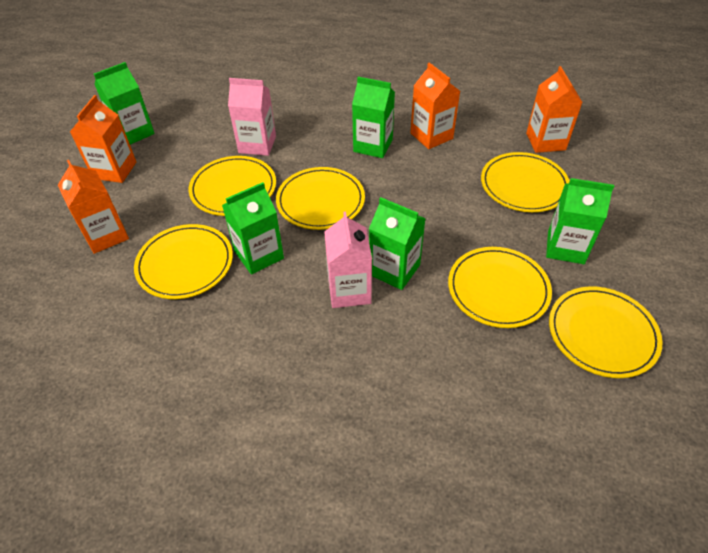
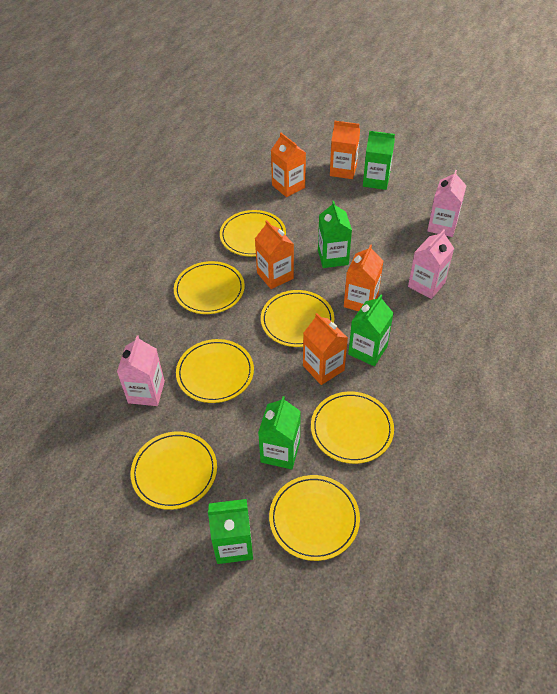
orange carton: 4 -> 5
pink carton: 2 -> 3
yellow plate: 6 -> 7

